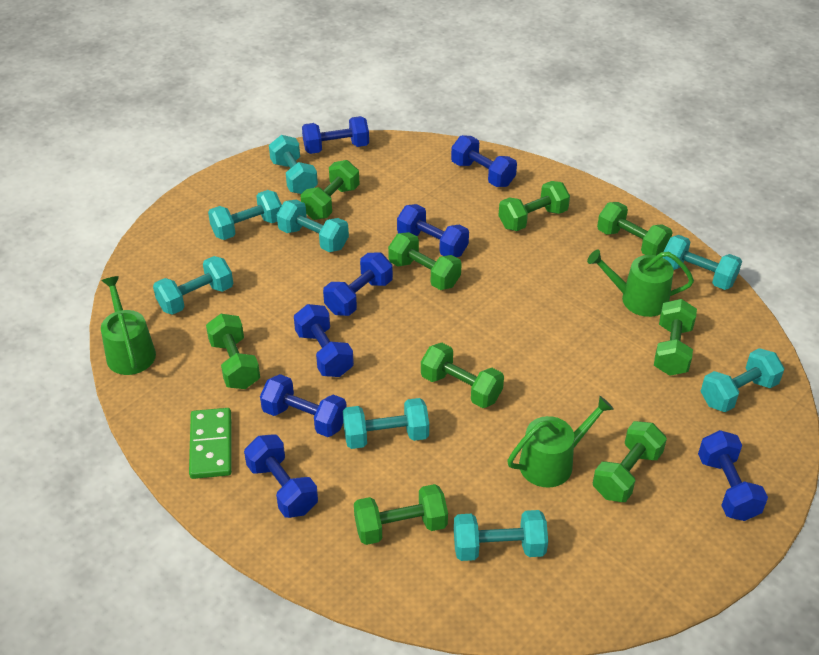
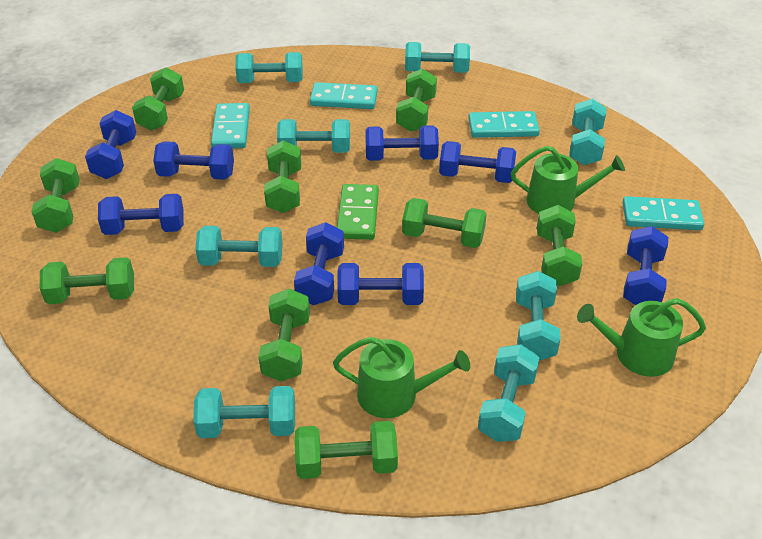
turquoise domino: 0 -> 4

